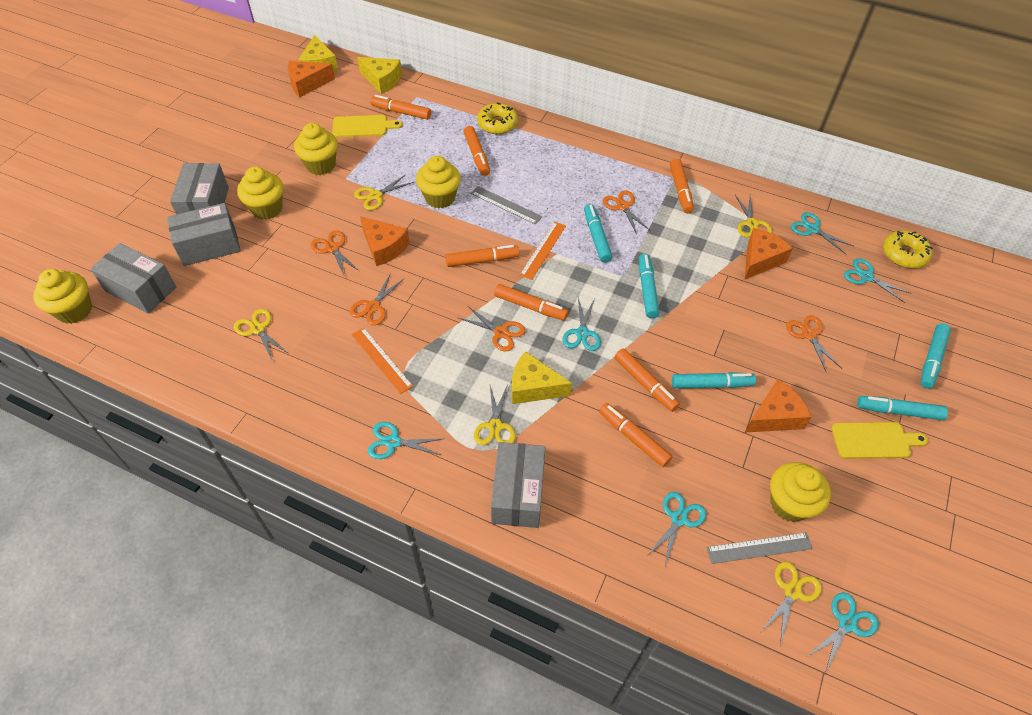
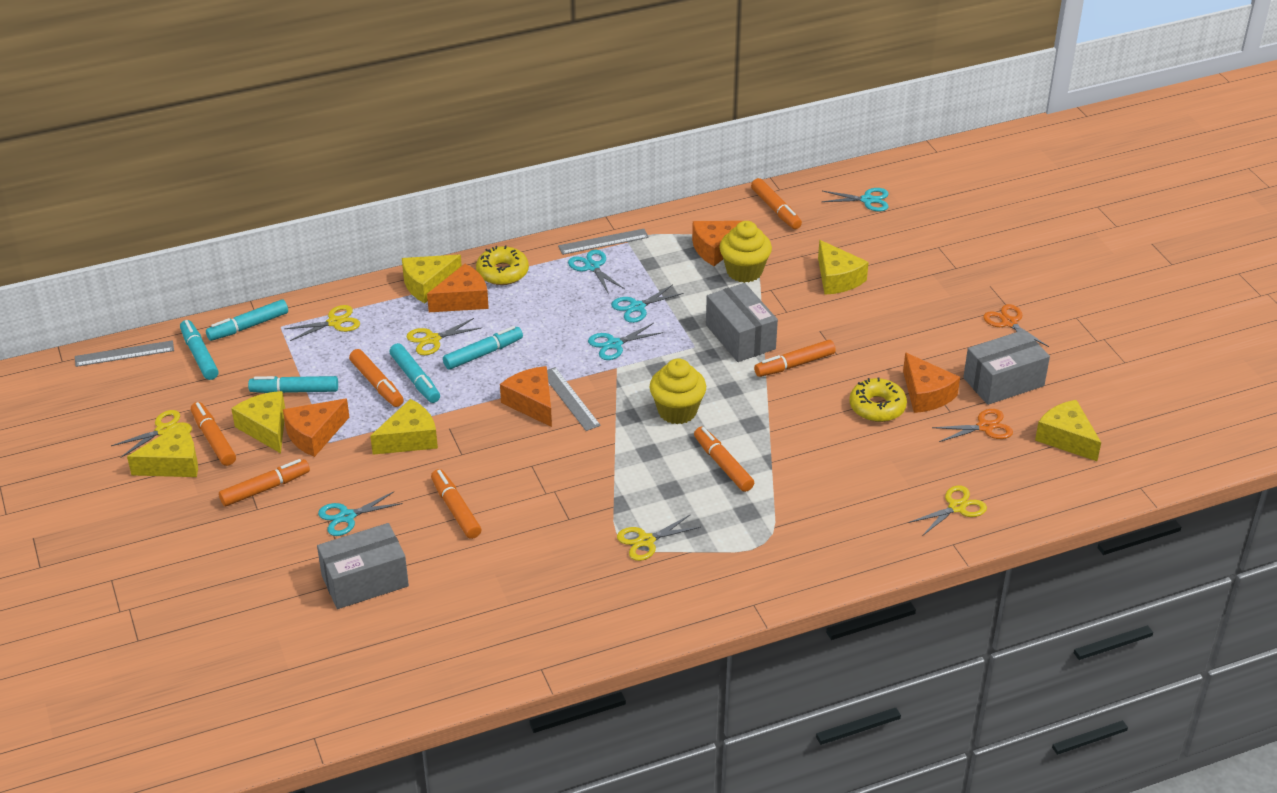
grey box: 4 -> 3
grey ruler: 2 -> 3
orange cheese: 4 -> 5
orange ruler: 2 -> 0
orange scissors: 5 -> 2
turquoise scissors: 6 -> 5
yellow cheese: 3 -> 6
yellow cupcake: 5 -> 2
yellow cutting board: 2 -> 0

